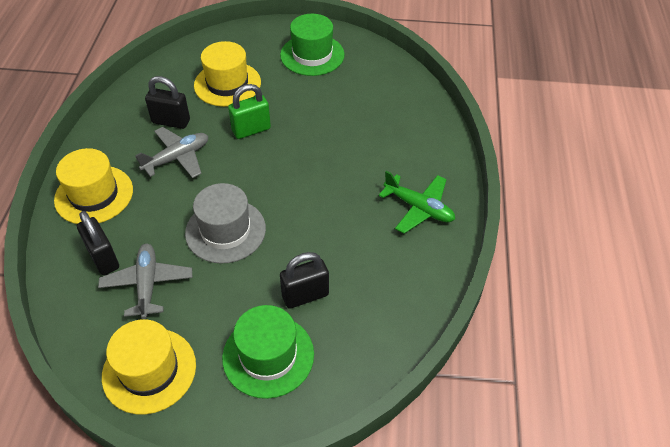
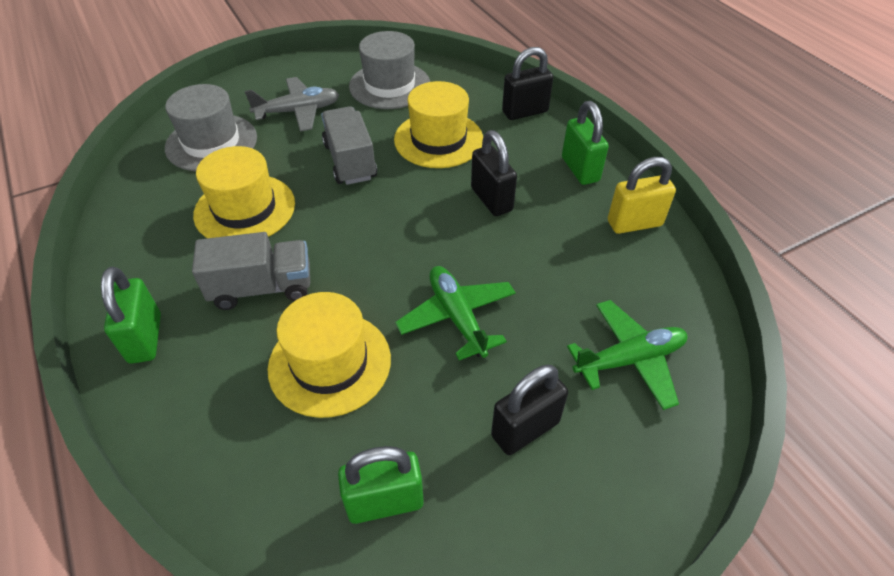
green hat: 2 -> 0
green padlock: 1 -> 3
green plane: 1 -> 2
grey hat: 1 -> 2
grey plane: 2 -> 1
grey truck: 0 -> 2
yellow padlock: 0 -> 1

